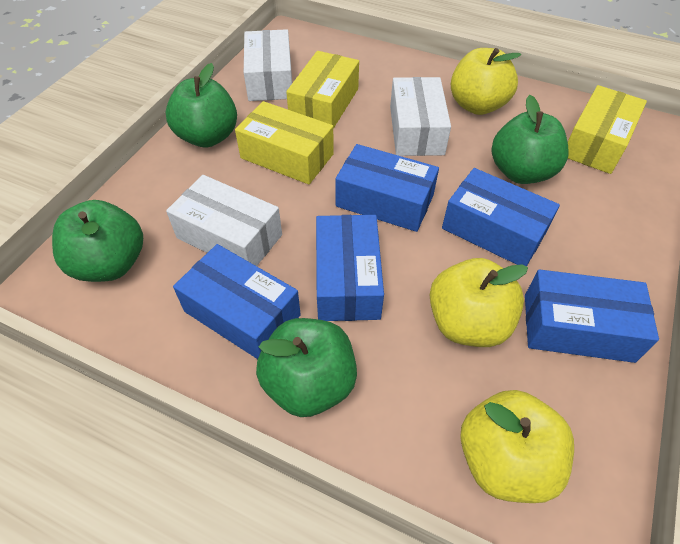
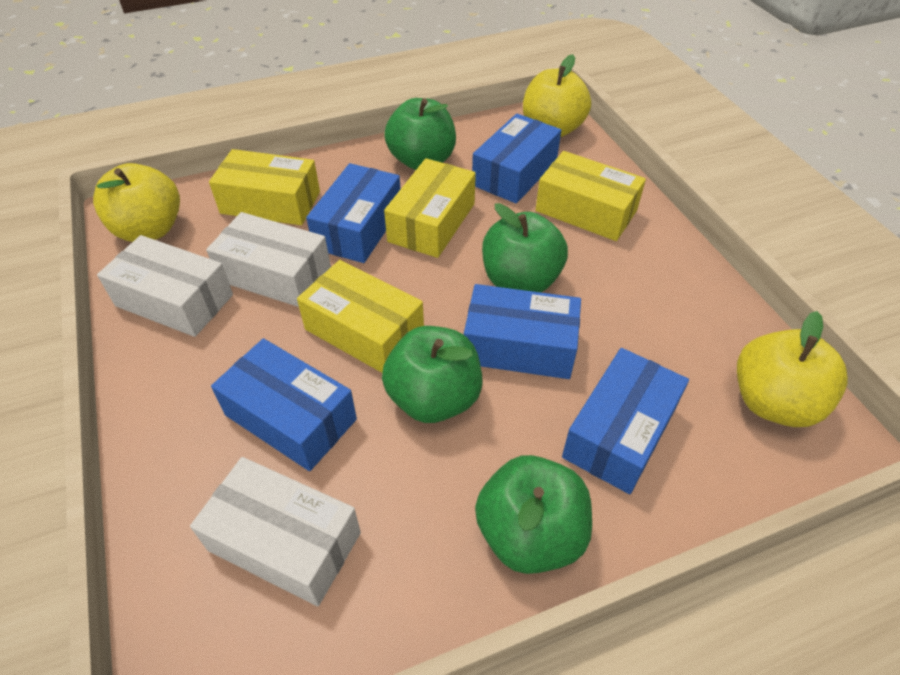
yellow box: 3 -> 4

